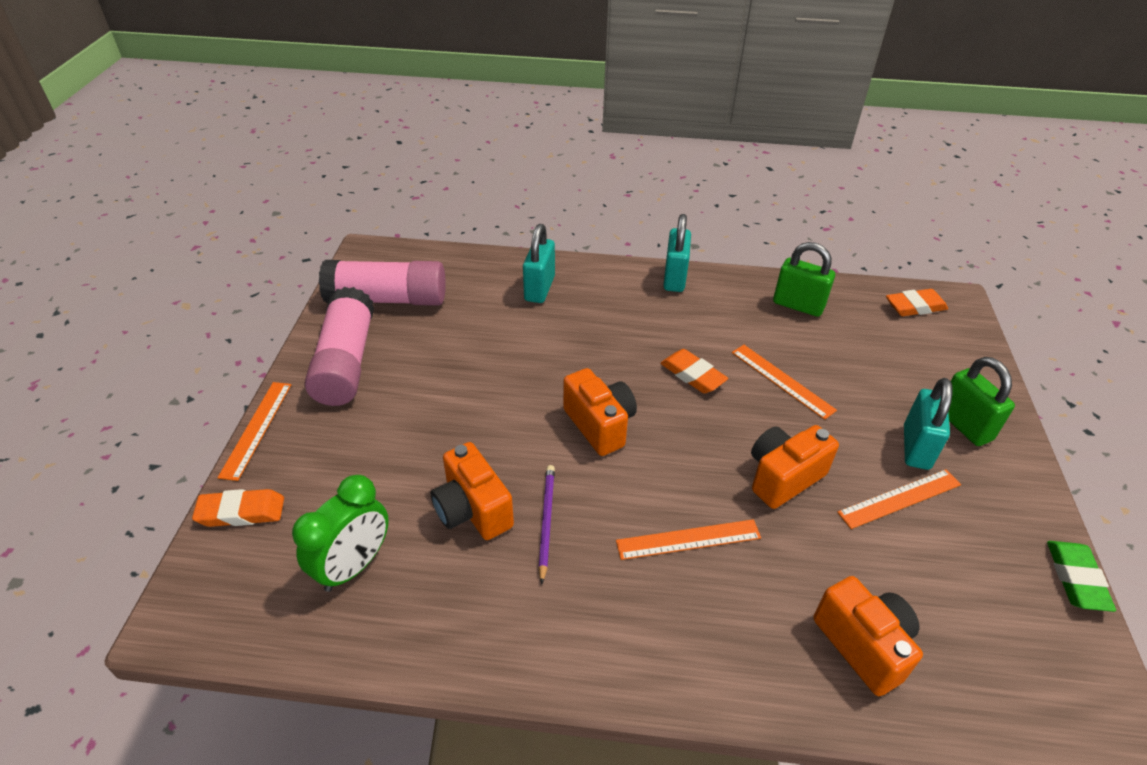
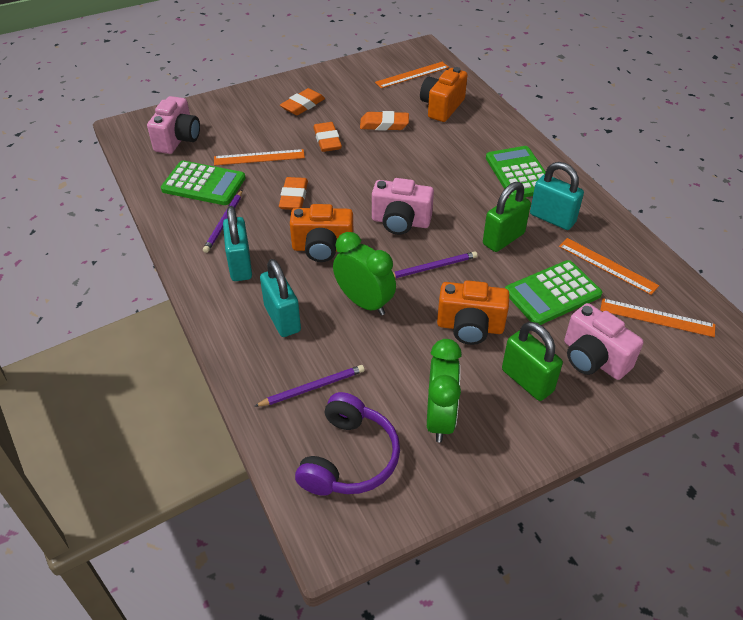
green calculator: 0 -> 3
green clock: 1 -> 2
green eraser: 1 -> 0
orange camera: 4 -> 3
orange eraser: 3 -> 4
pink camera: 0 -> 3
pink glue stick: 2 -> 0
purple headphones: 0 -> 1
purple pencil: 1 -> 3

